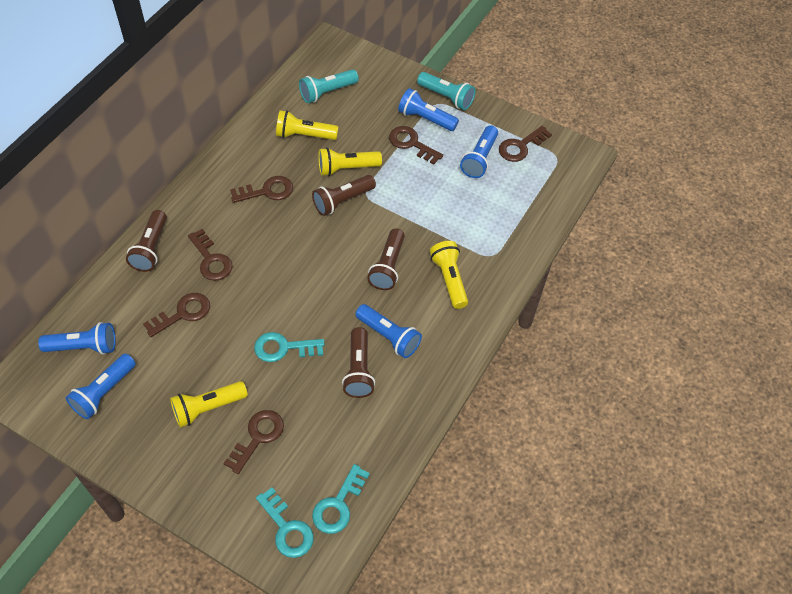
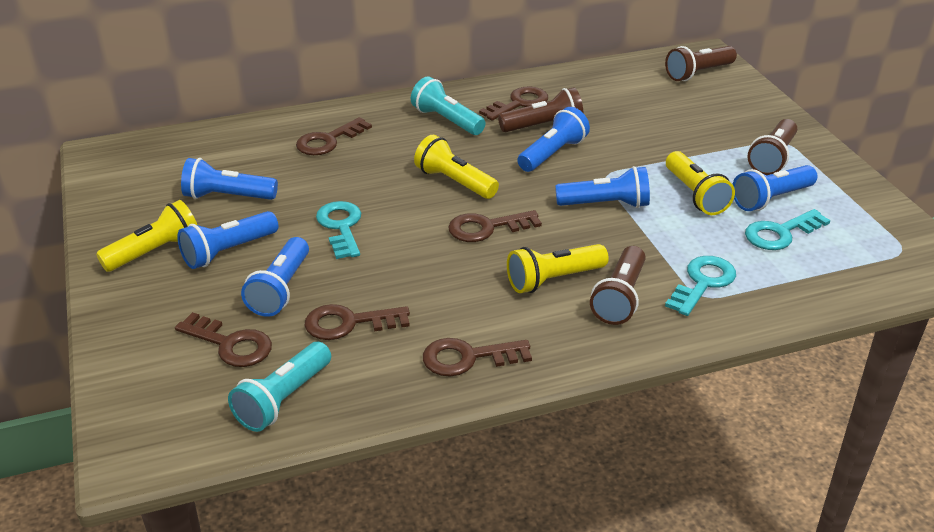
blue flashlight: 5 -> 6

